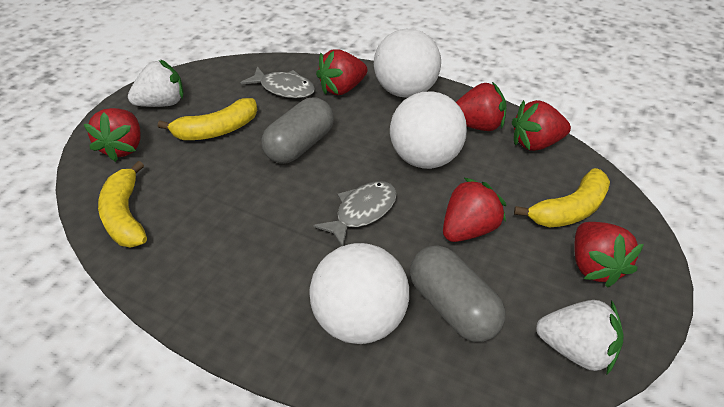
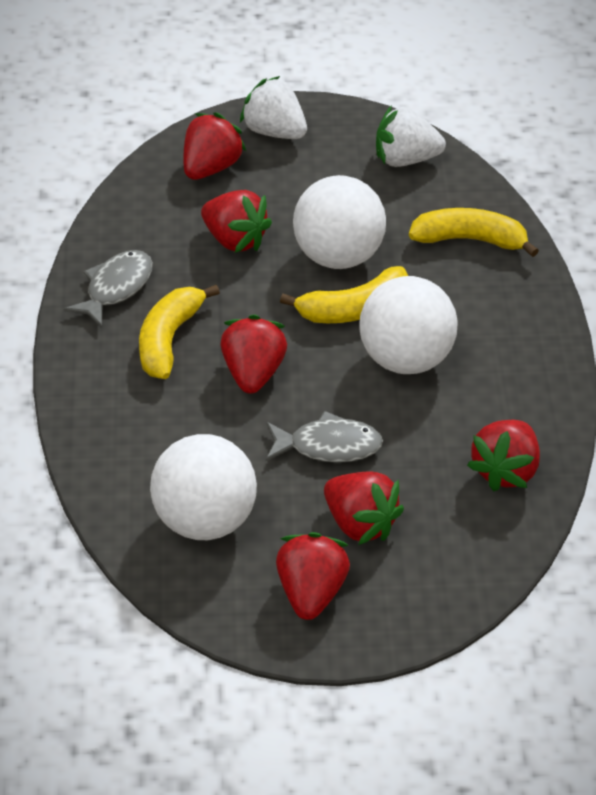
grey capsule: 2 -> 0

